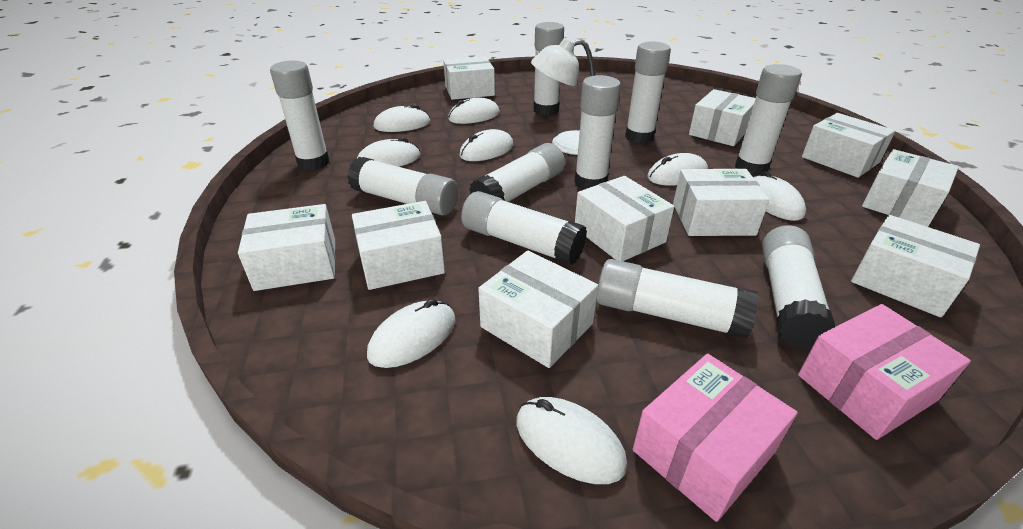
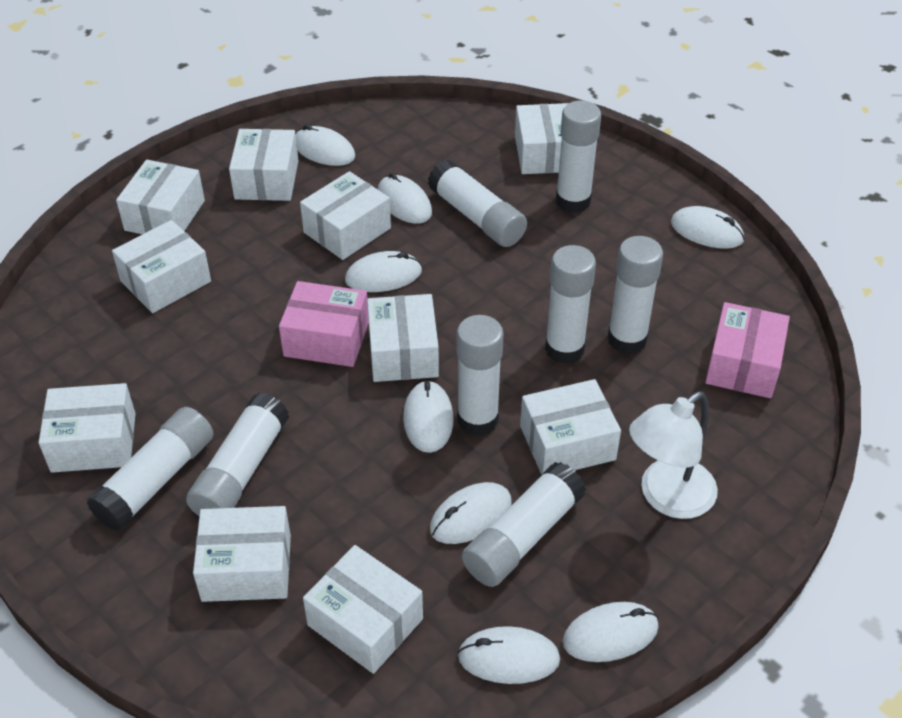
white glue stick: 10 -> 8

